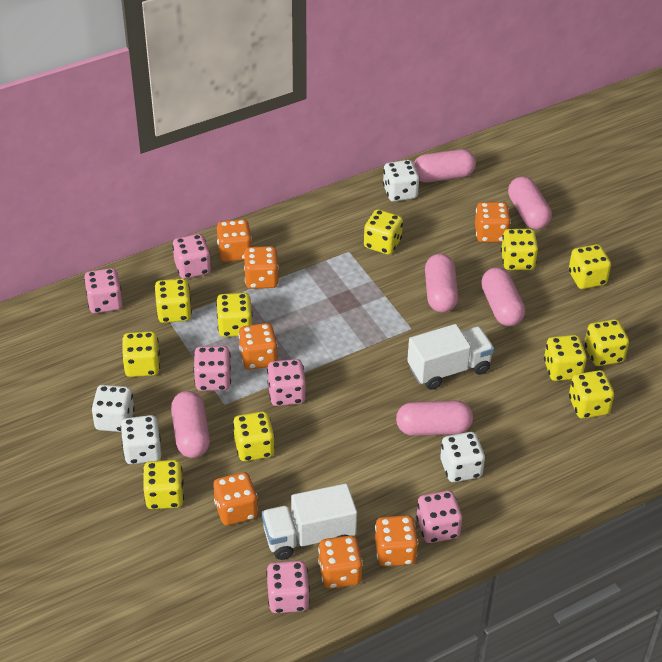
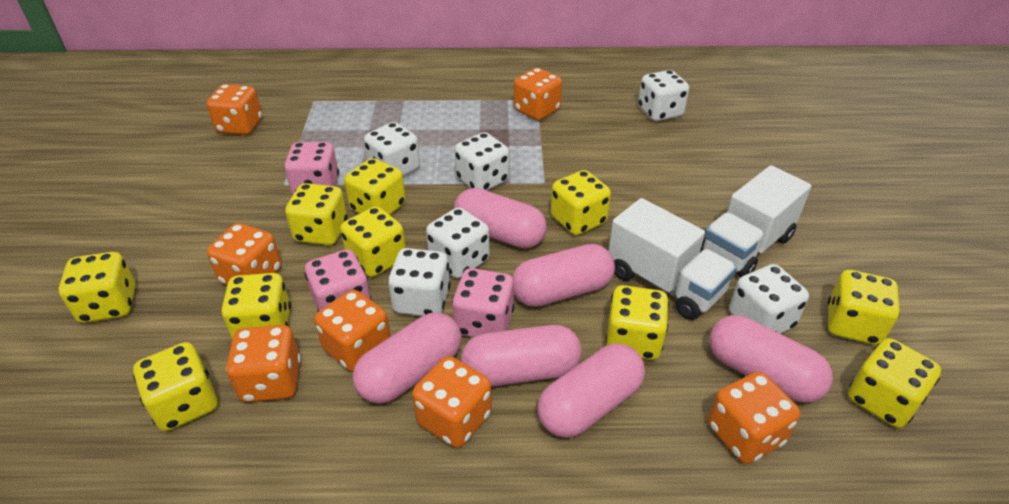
pink dice: 6 -> 3
white dice: 4 -> 6
yellow dice: 11 -> 10

